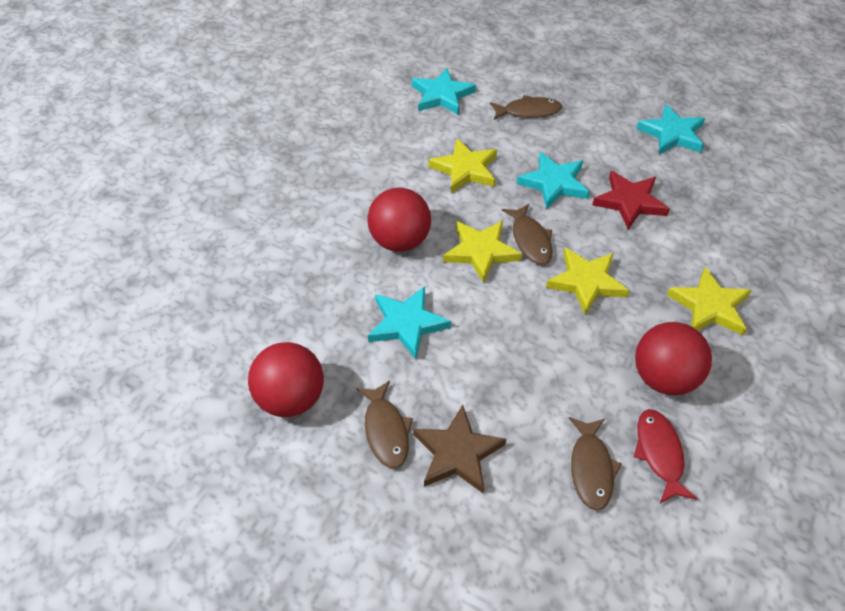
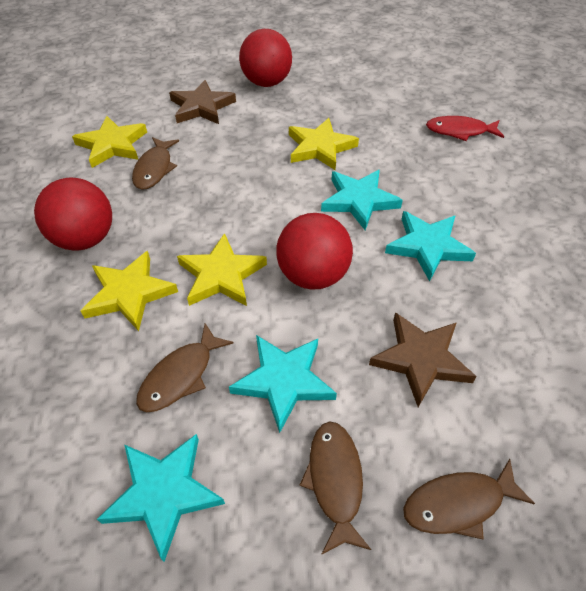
brown star: 1 -> 2
red star: 1 -> 0

